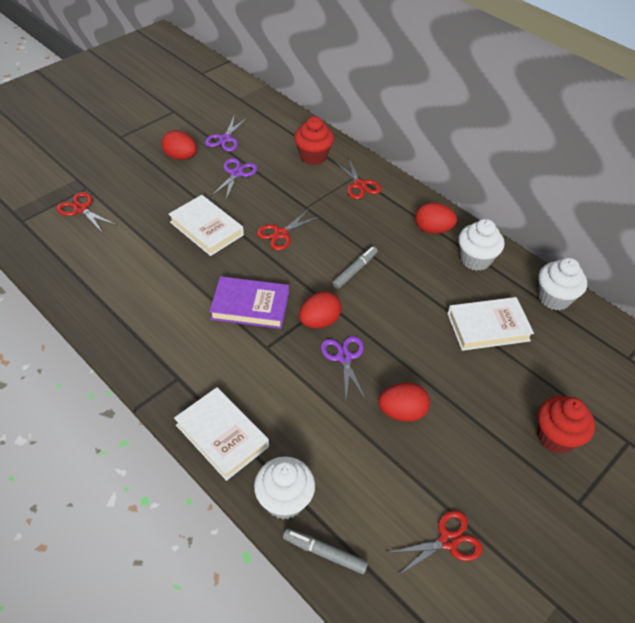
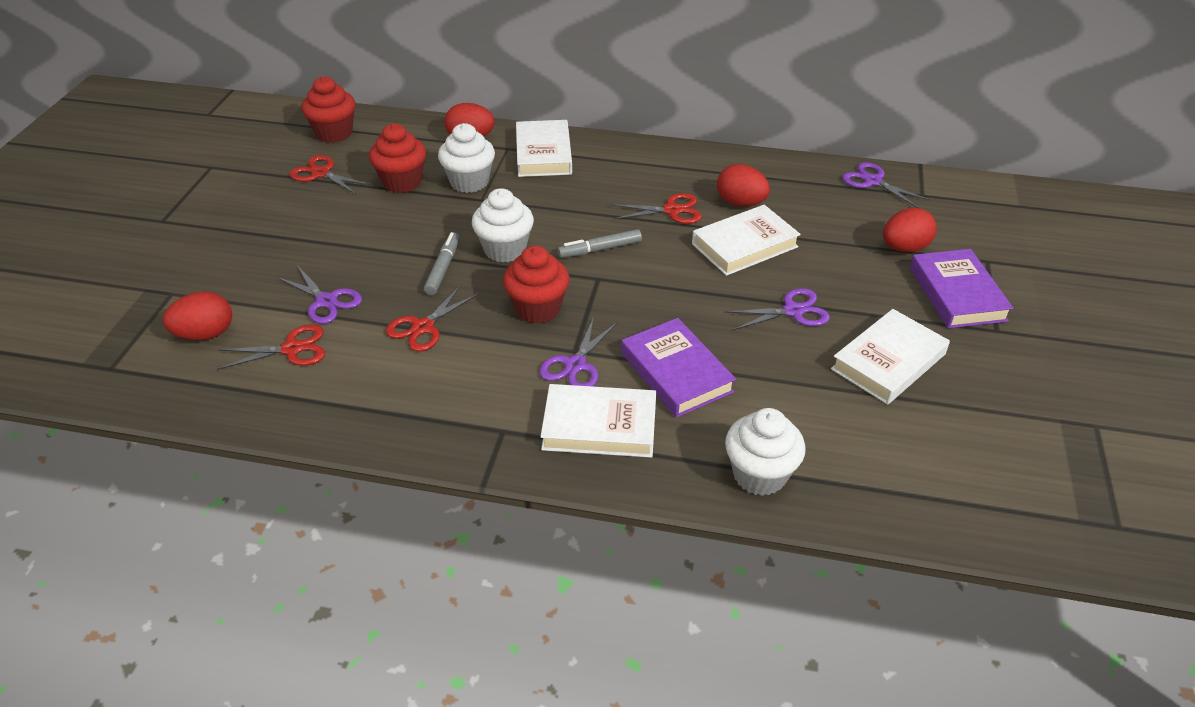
purple book: 1 -> 2
purple scissors: 3 -> 4
red cupcake: 2 -> 3
white book: 3 -> 4

